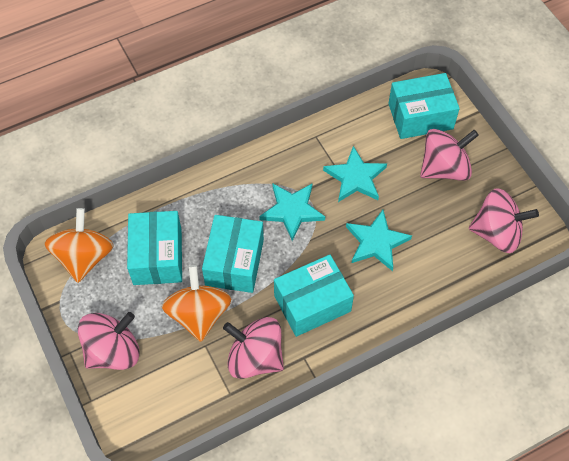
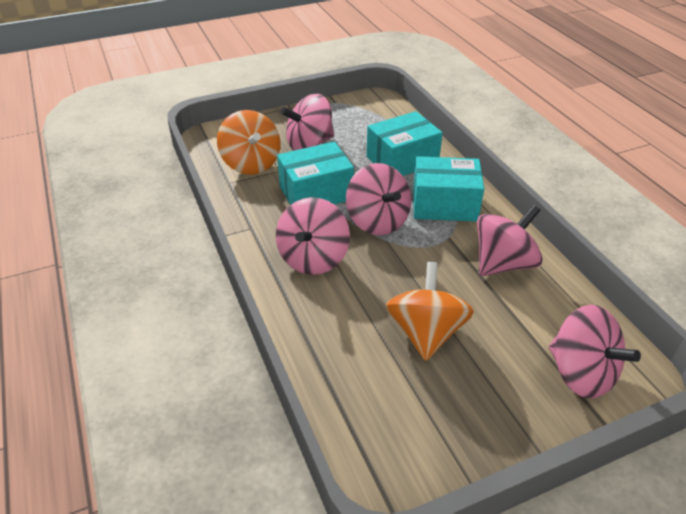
pink spinning top: 4 -> 5
turquoise box: 4 -> 3
turquoise star: 3 -> 0

